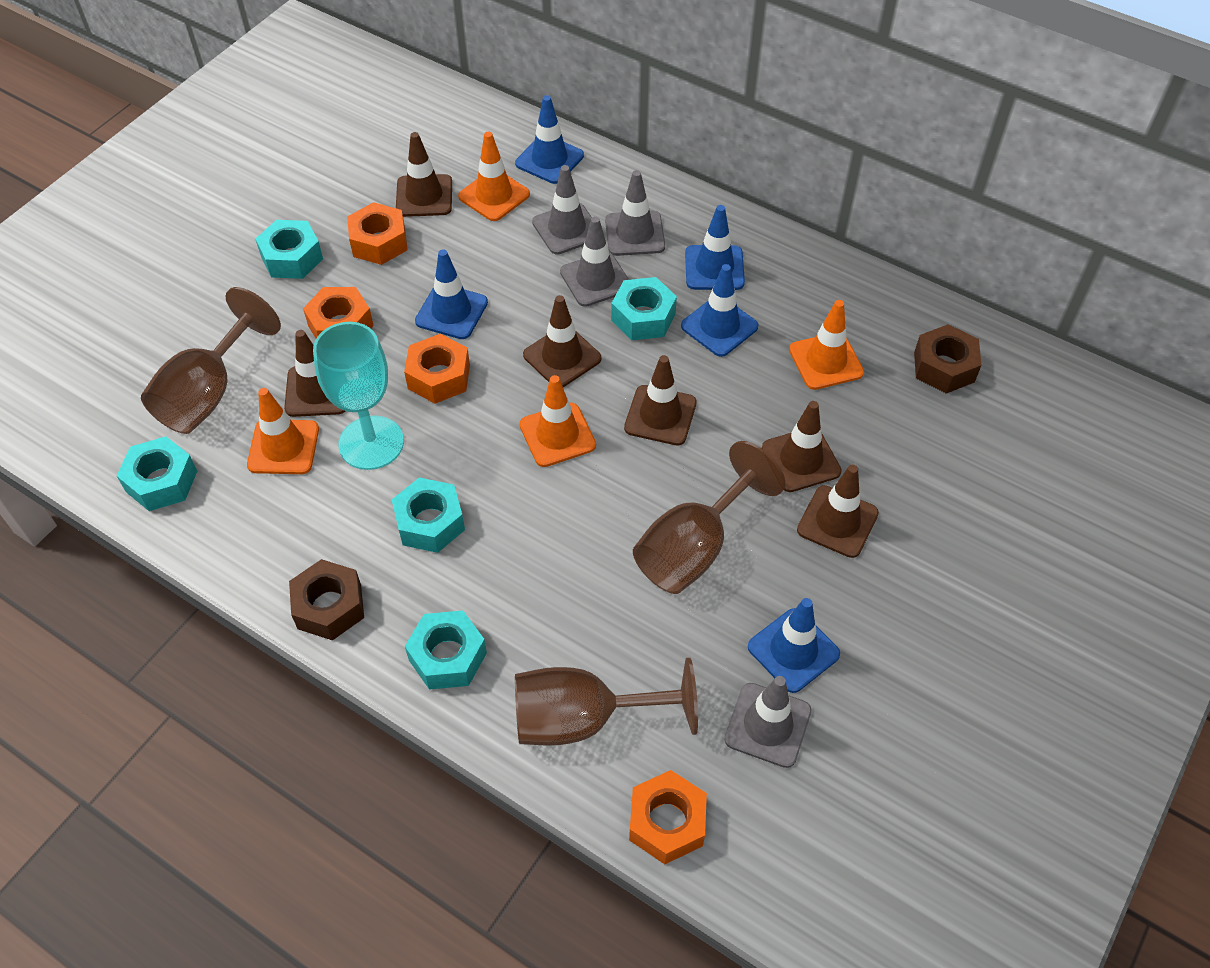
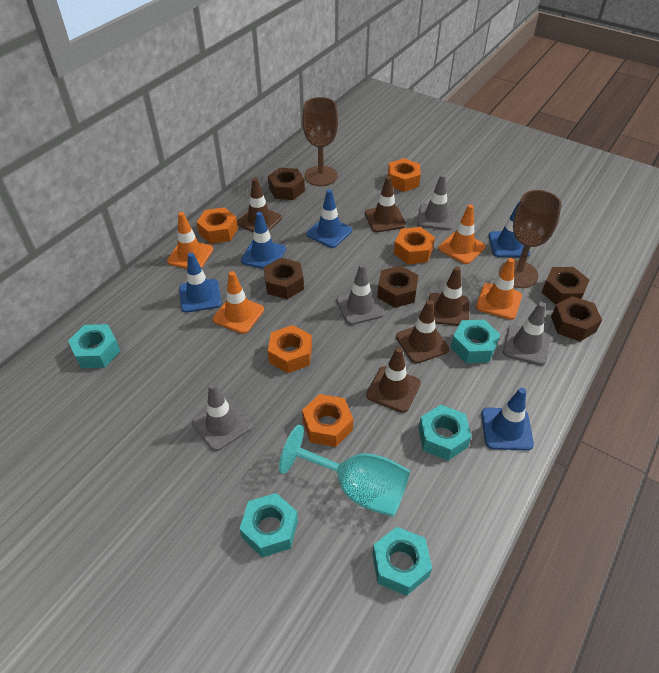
brown goblet: 3 -> 2
brown nut: 2 -> 5
brown traffic cone: 6 -> 5
orange nut: 4 -> 5

